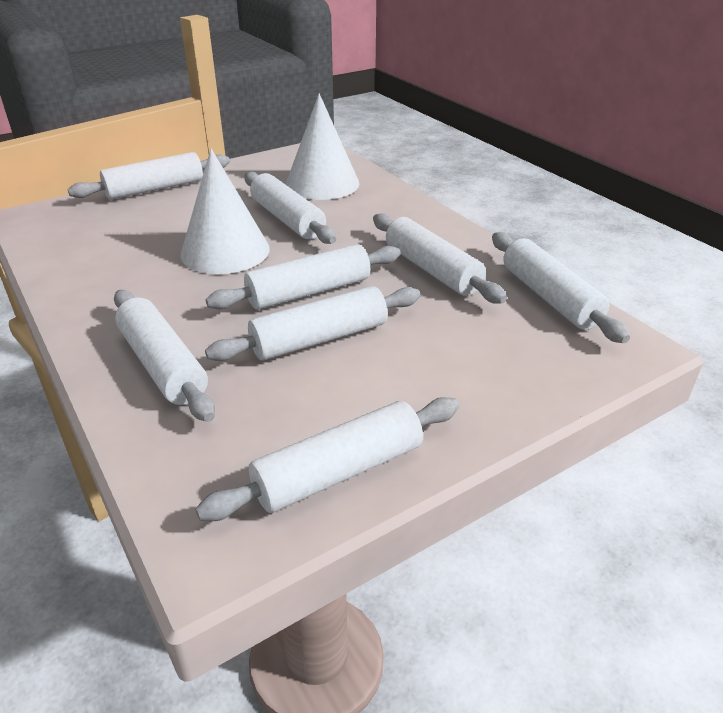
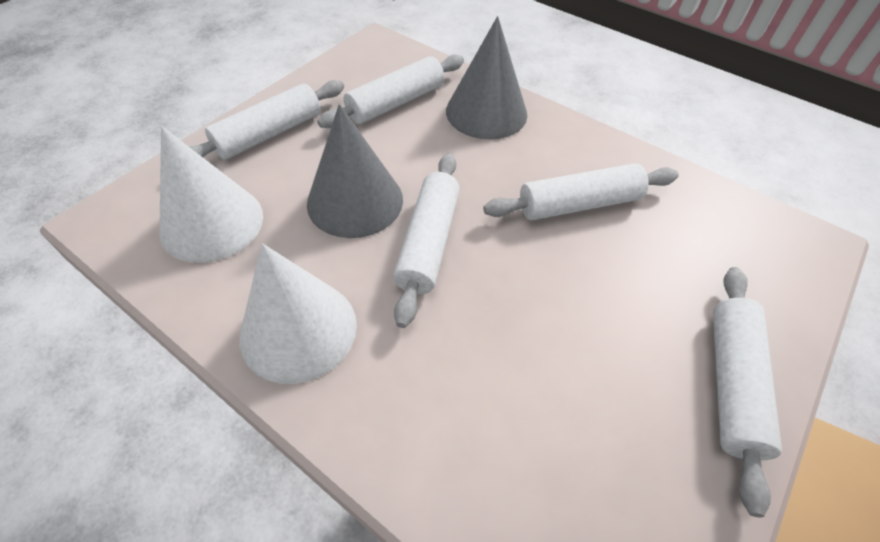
grey cone: 0 -> 2
white rolling pin: 8 -> 5

